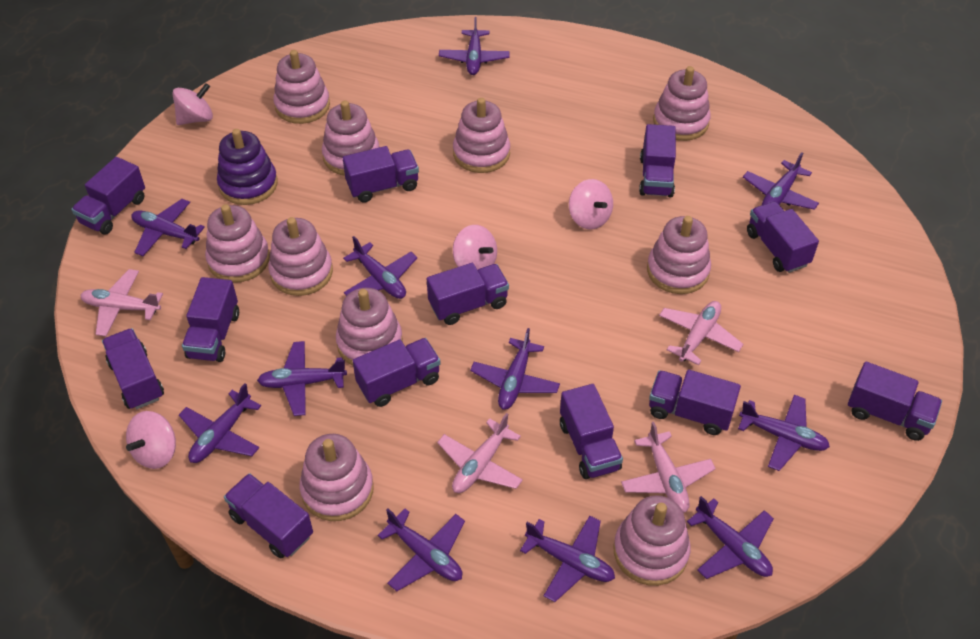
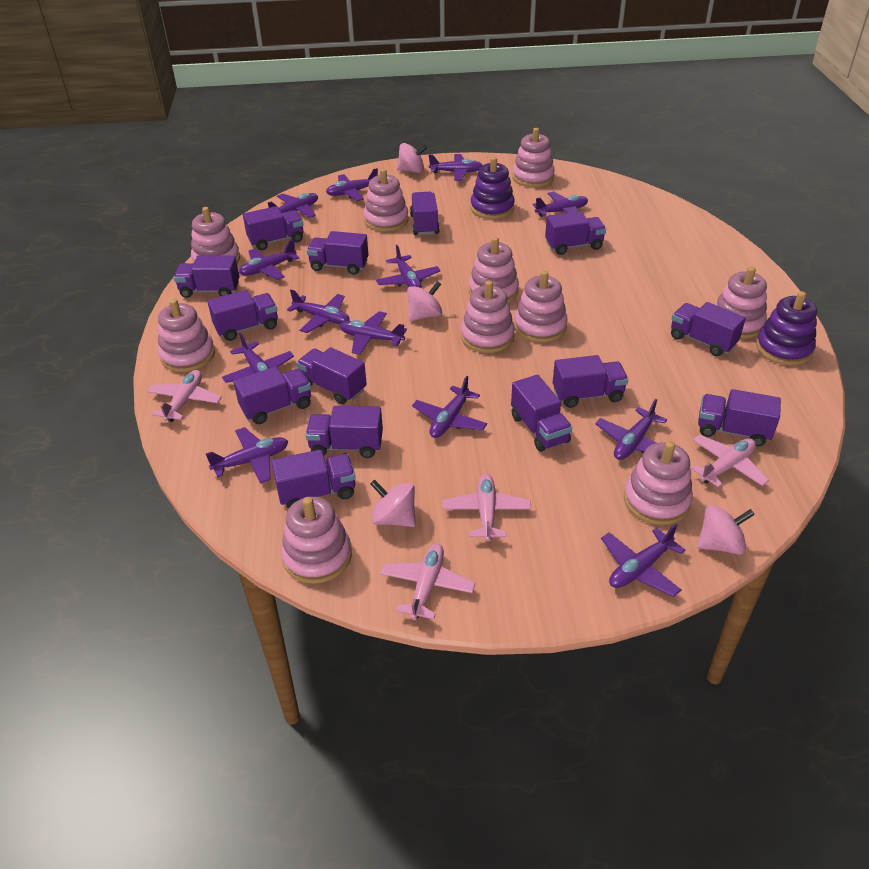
purple plane: 11 -> 13
purple stacking toy: 1 -> 2
purple truck: 12 -> 14

